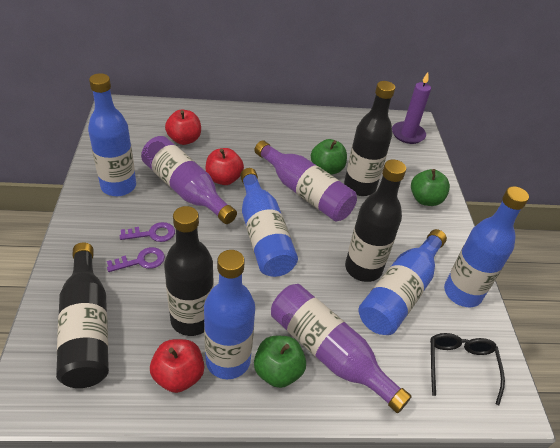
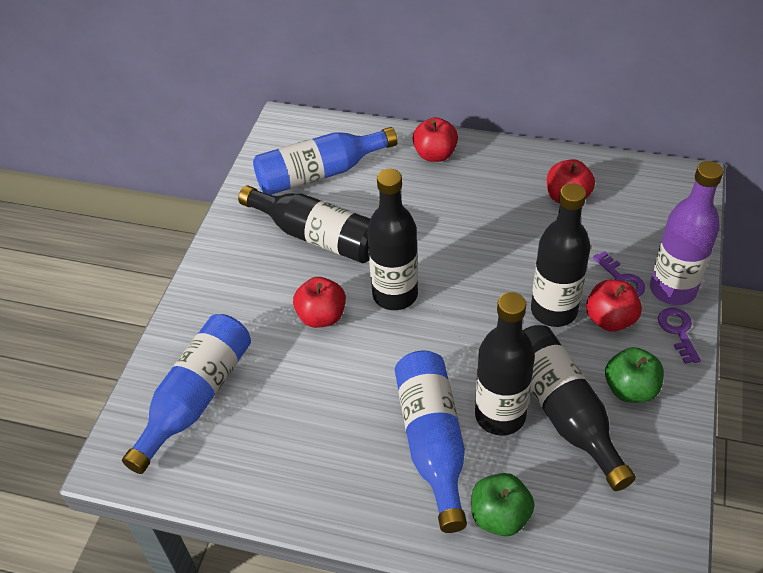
black bottle: 4 -> 5
black glasses: 1 -> 0
blue bottle: 5 -> 3
green apple: 3 -> 2
purple bottle: 3 -> 1
purple candle: 1 -> 0
red apple: 3 -> 4

